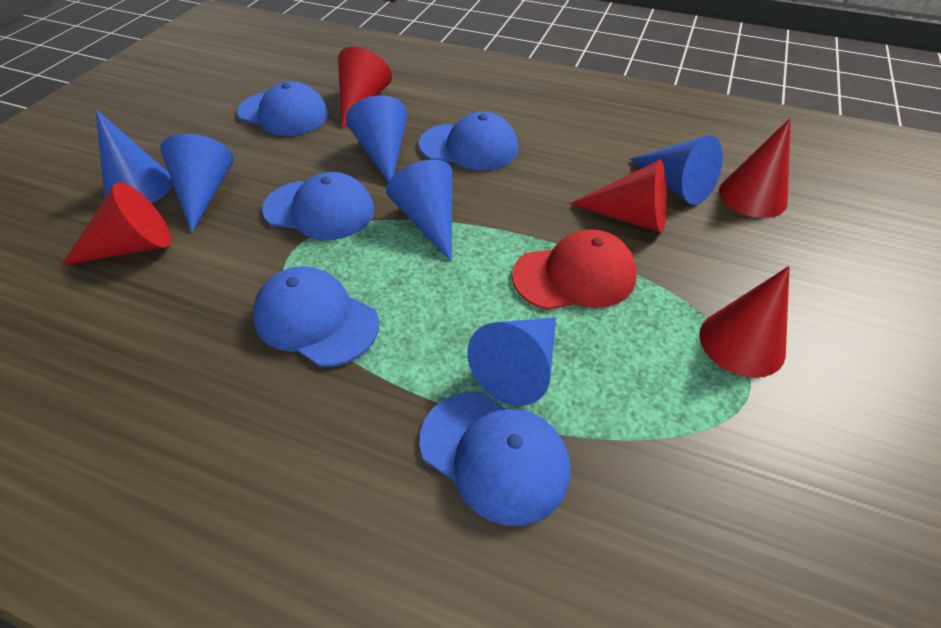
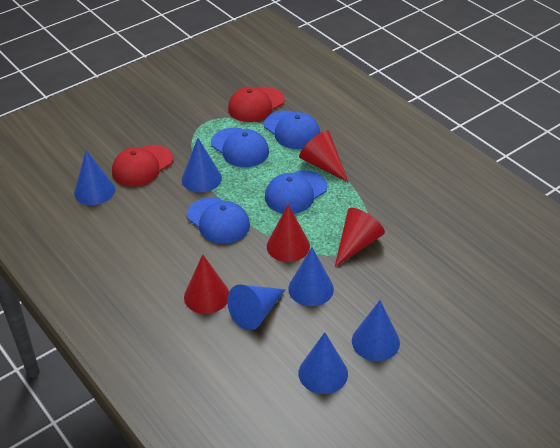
blue cap: 5 -> 4
red cap: 1 -> 2
red cone: 5 -> 4

